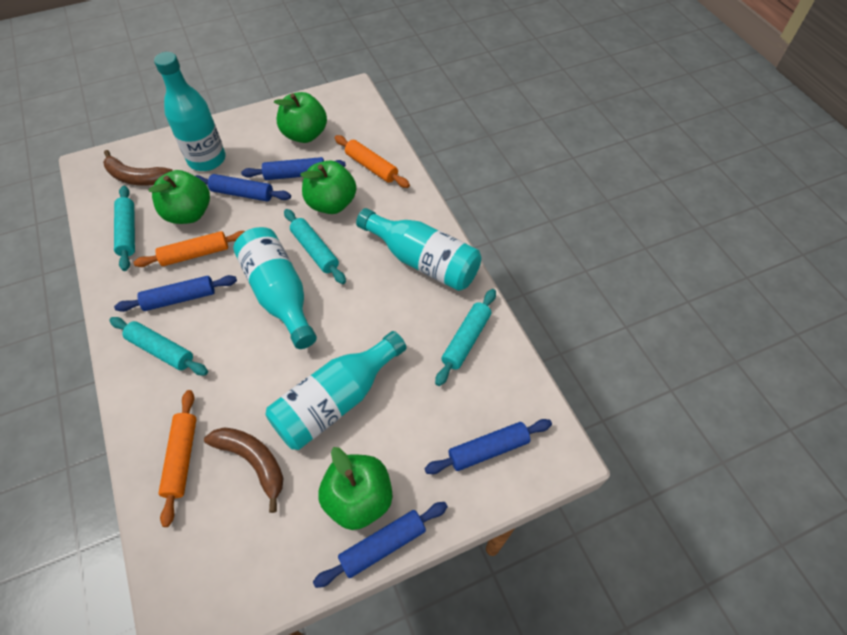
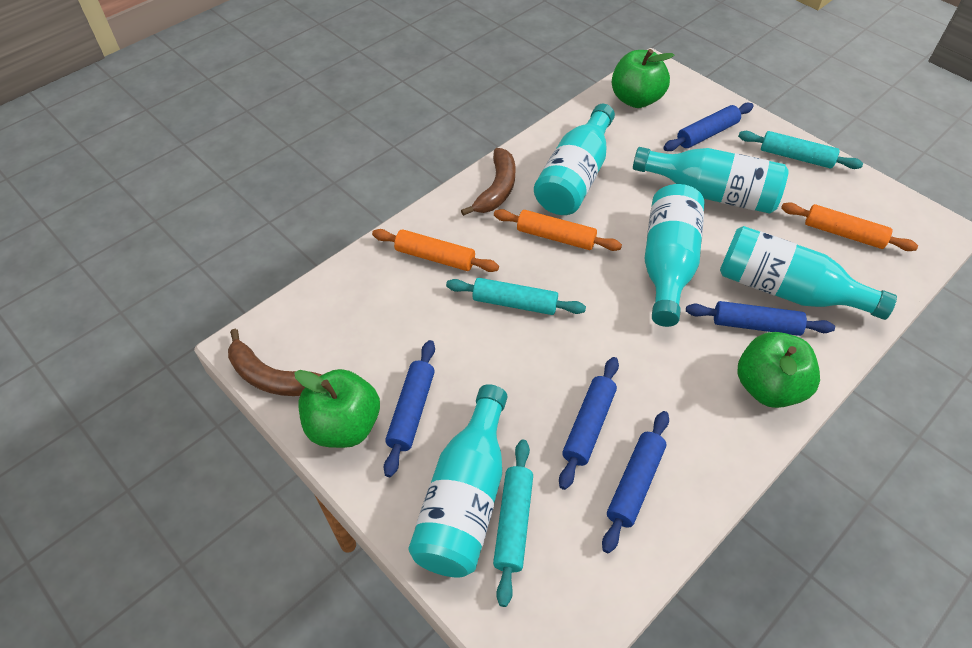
green apple: 4 -> 3
turquoise bottle: 4 -> 5
turquoise rolling pin: 4 -> 3

